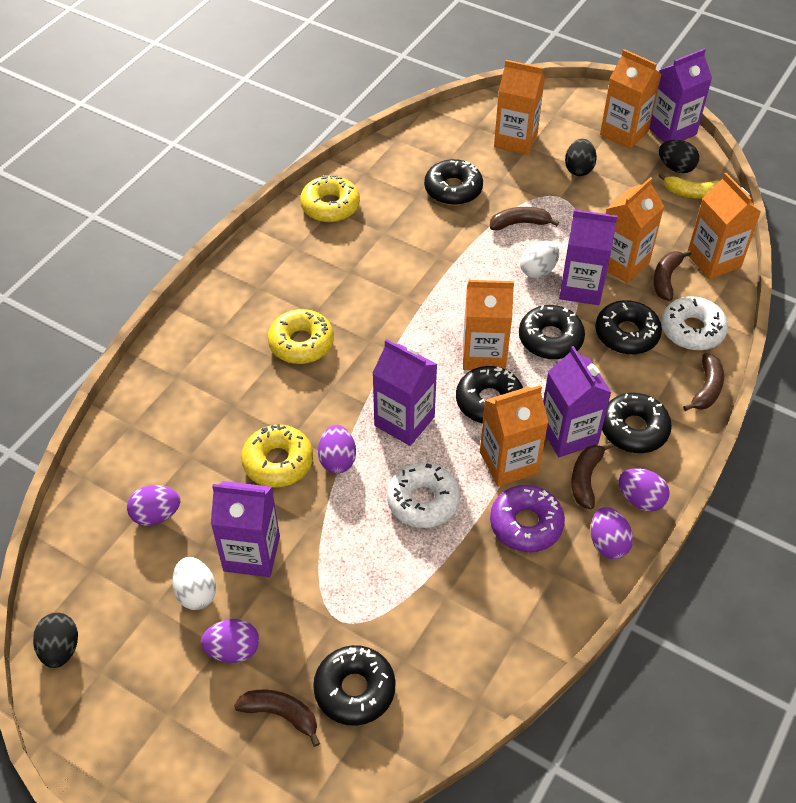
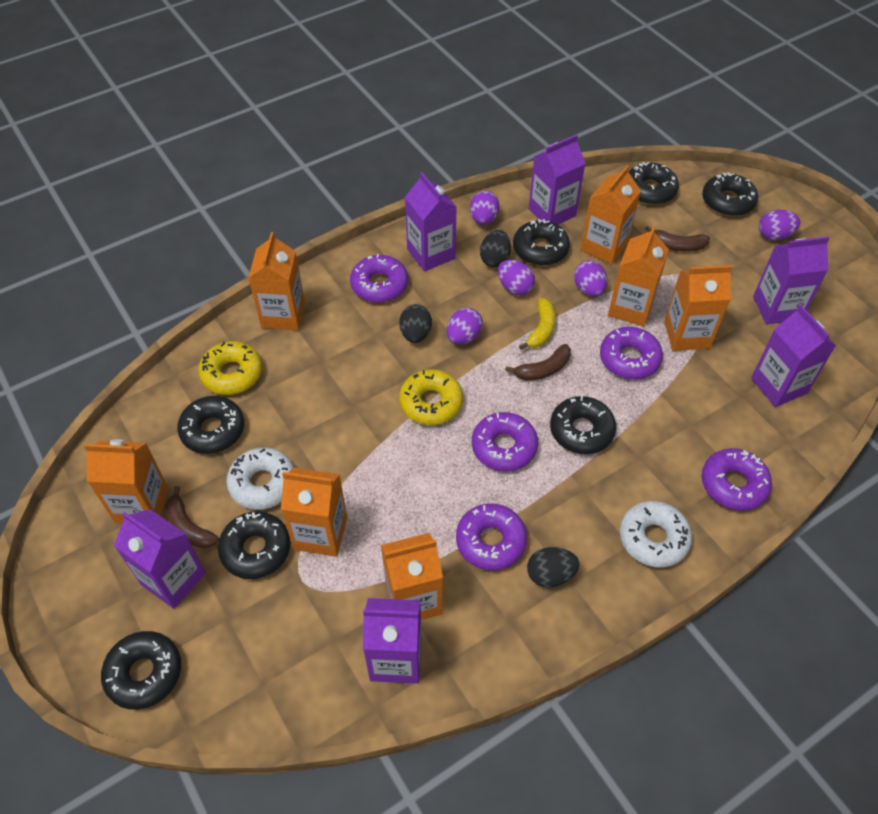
black donut: 6 -> 7
brown banana: 5 -> 3
orange carton: 6 -> 7
purple carton: 5 -> 6
purple donut: 1 -> 5
white egg: 2 -> 0
yellow donut: 3 -> 2

